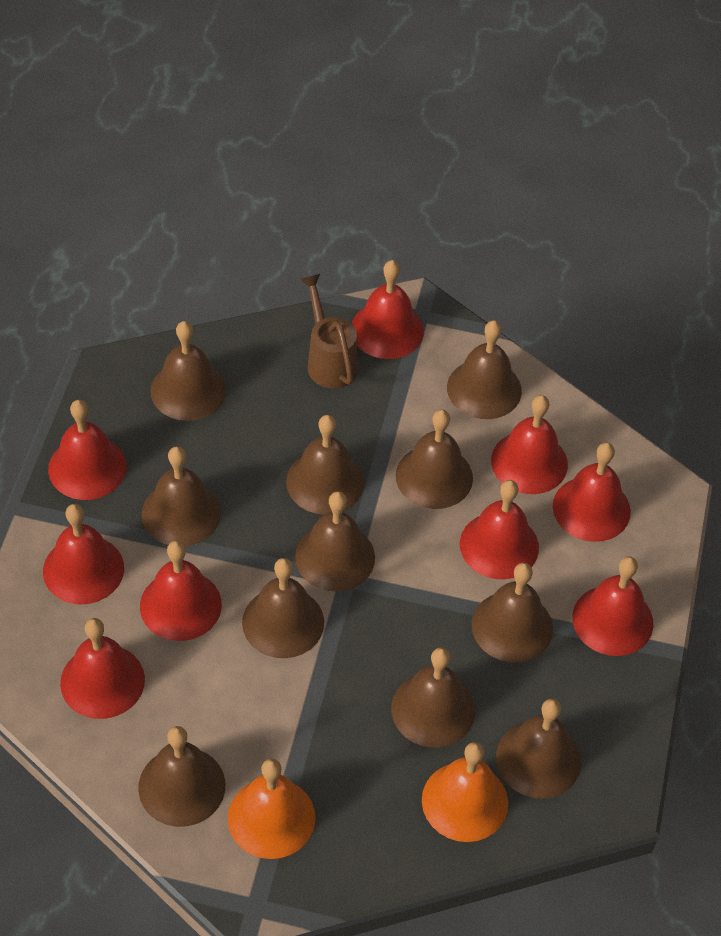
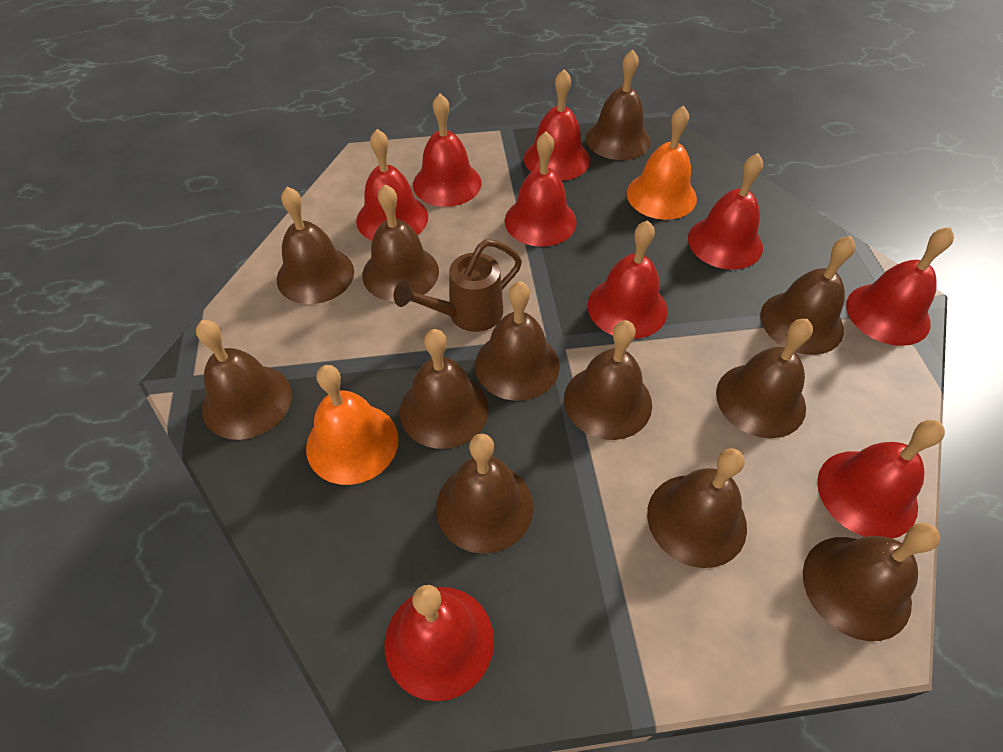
brown bell: 11 -> 12

